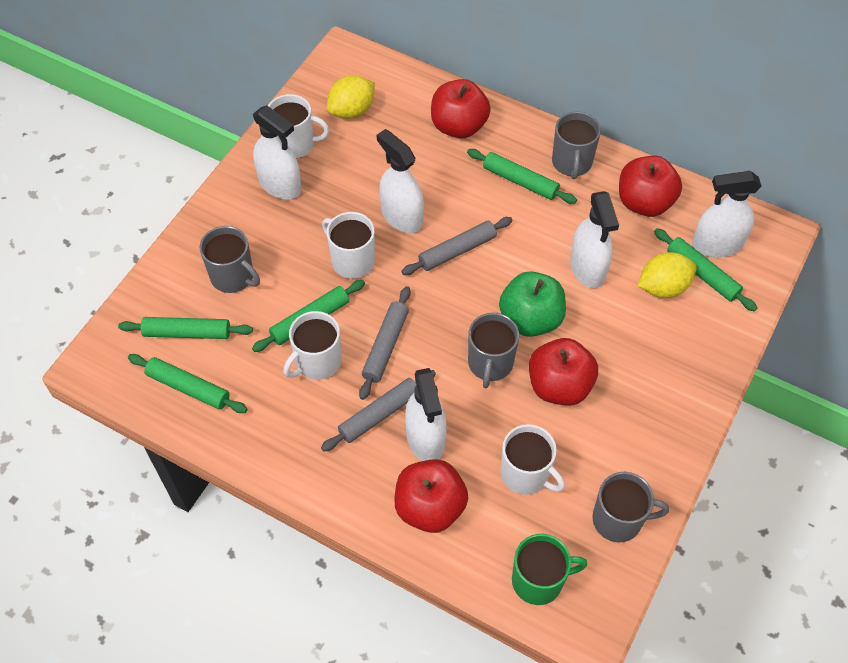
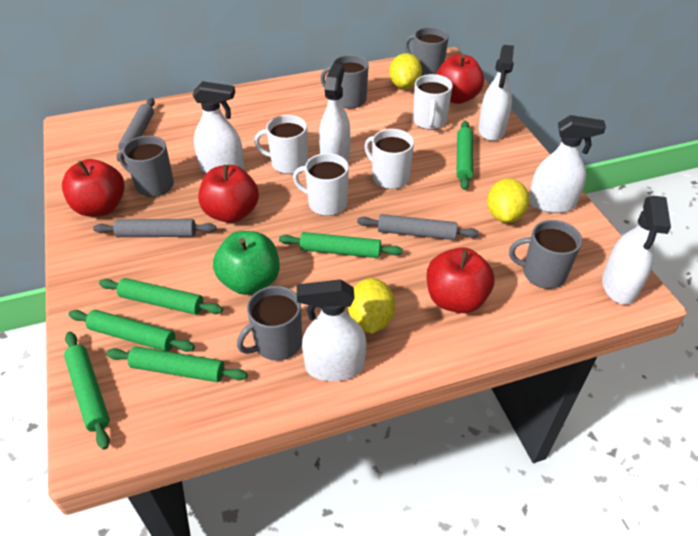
green mug: 1 -> 0
green rolling pin: 5 -> 6
grey mug: 4 -> 5
white spray bottle: 5 -> 6
yellow lemon: 2 -> 3

